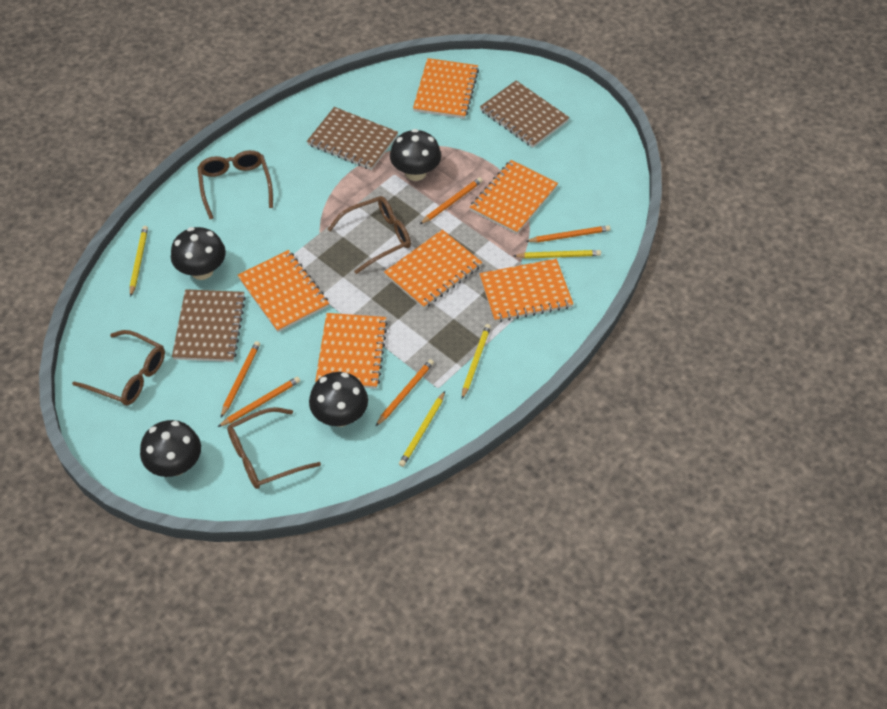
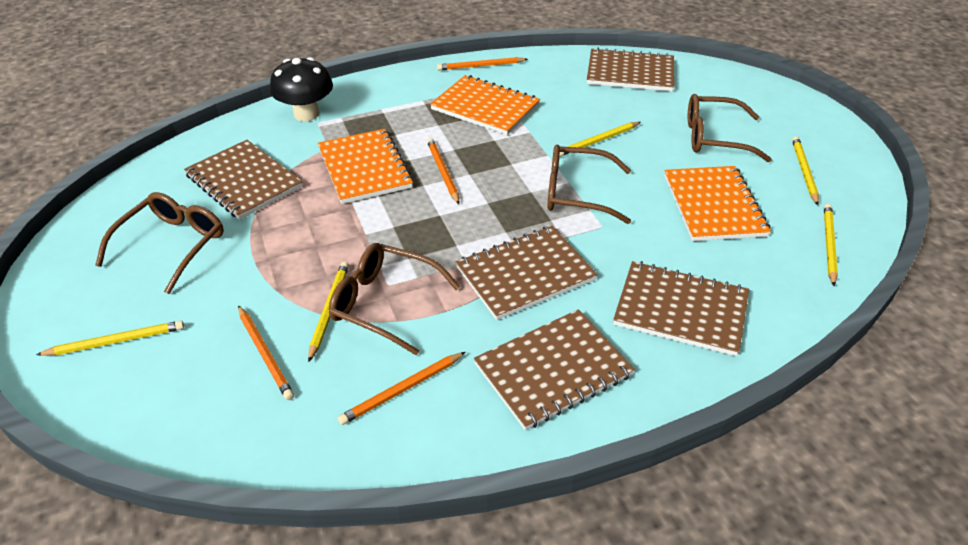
black mushroom: 4 -> 1
brown notebook: 3 -> 5
orange notebook: 6 -> 3
orange pencil: 5 -> 4
yellow pencil: 4 -> 5

